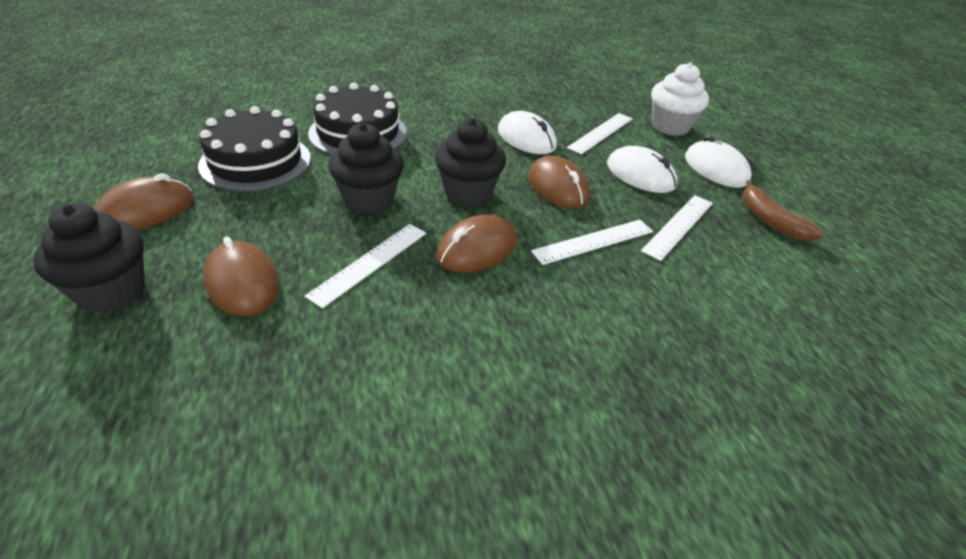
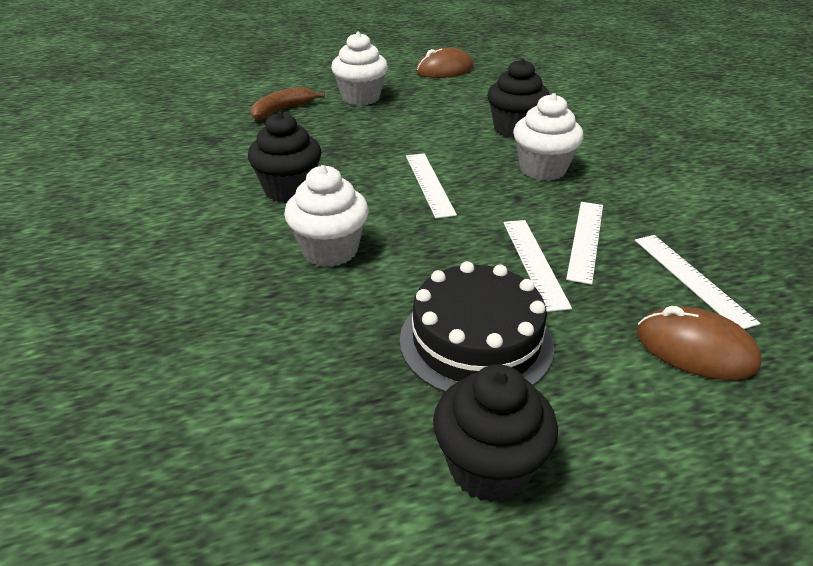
black cake: 2 -> 1
brown mouse: 4 -> 2
white cupcake: 1 -> 3
white mouse: 3 -> 0

